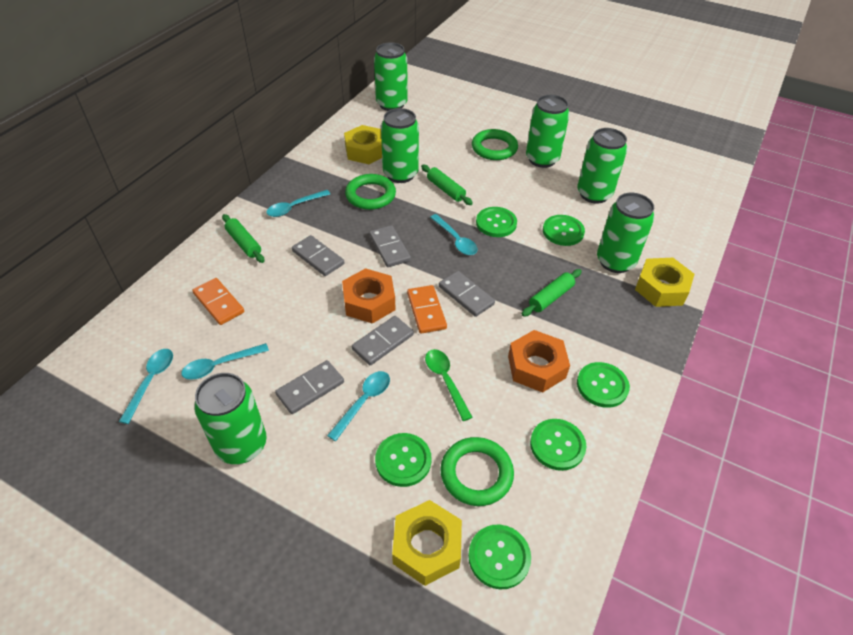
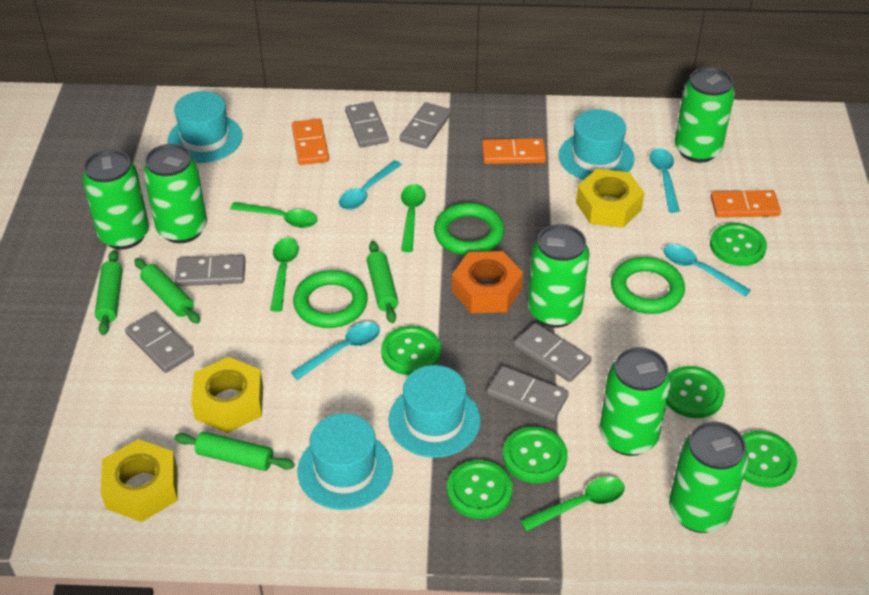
green rolling pin: 3 -> 4
green spoon: 1 -> 4
grey domino: 5 -> 6
orange domino: 2 -> 3
orange nut: 2 -> 1
turquoise hat: 0 -> 4
turquoise spoon: 5 -> 4

